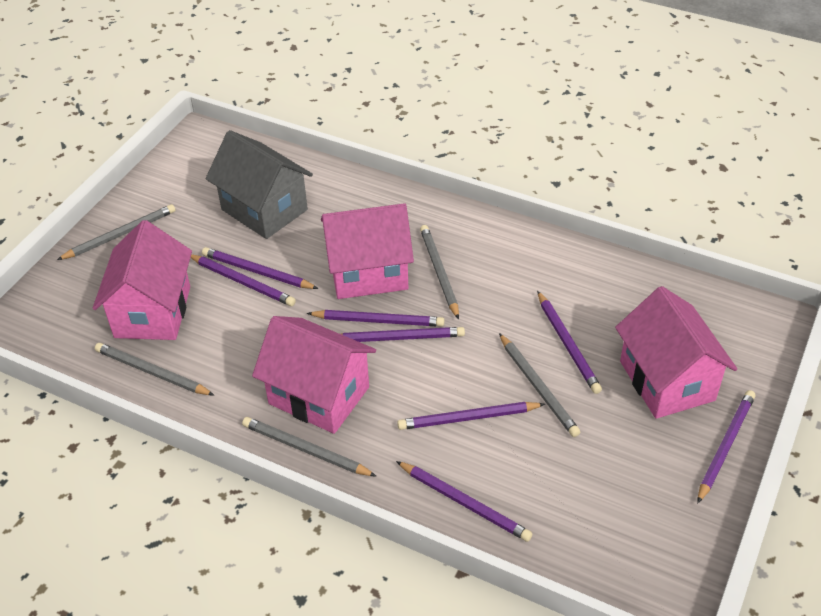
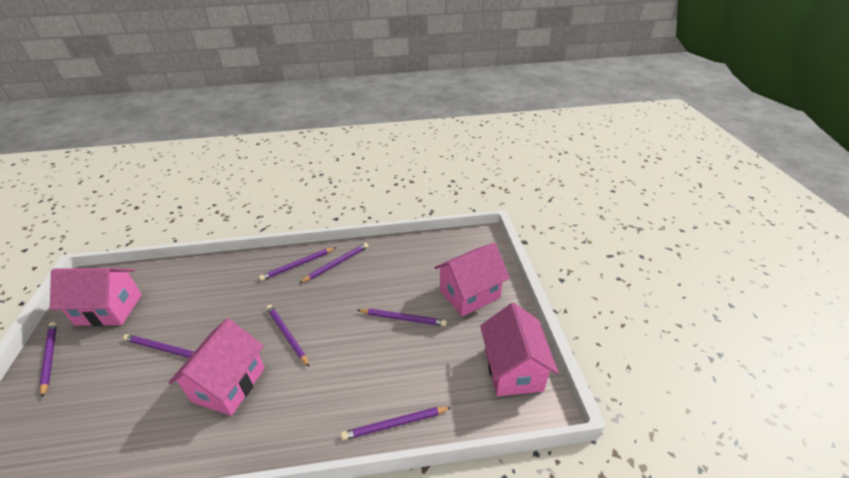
grey house: 1 -> 0
grey pencil: 5 -> 0
purple pencil: 8 -> 7

